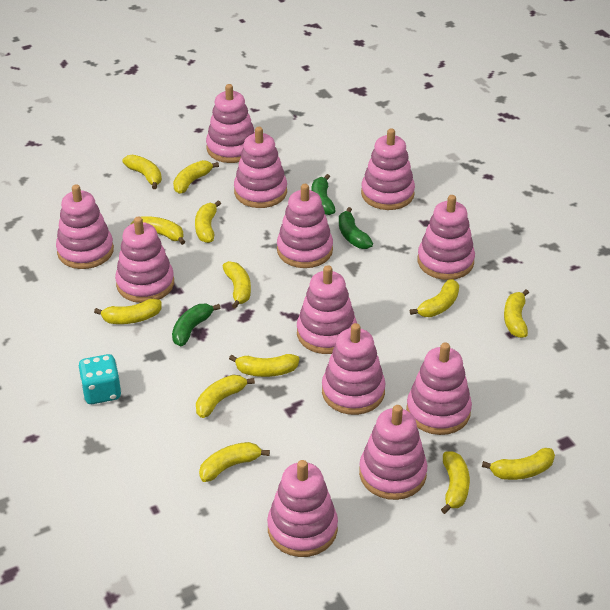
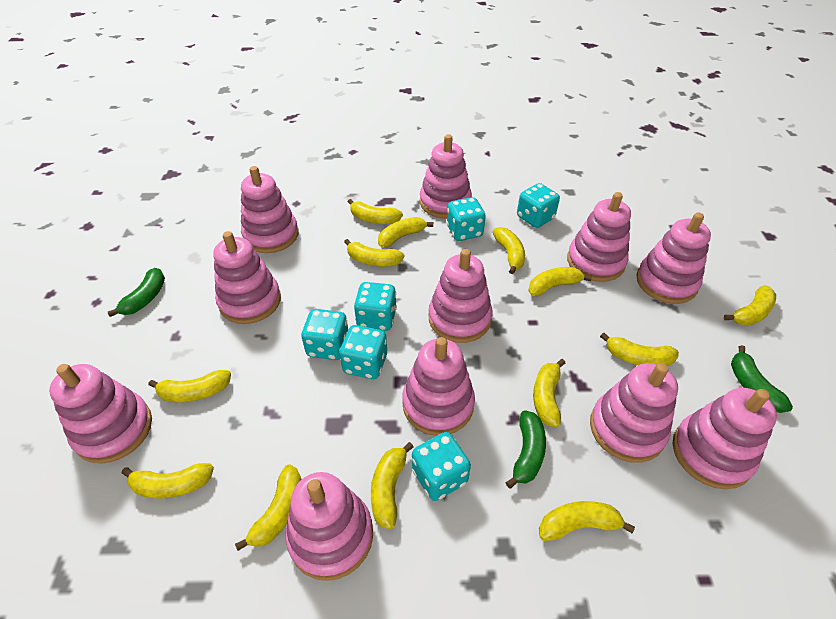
pink stacking toy: 12 -> 11
turquoise dice: 1 -> 6

